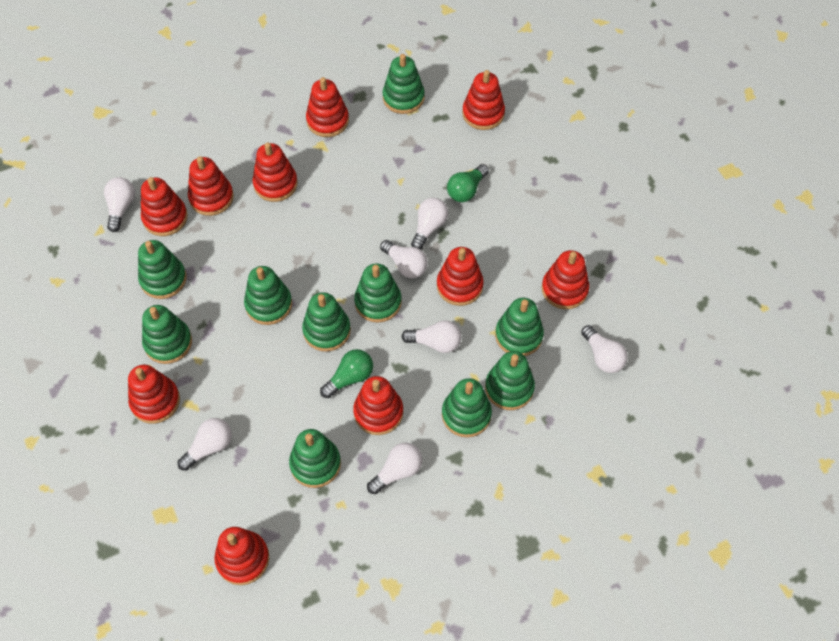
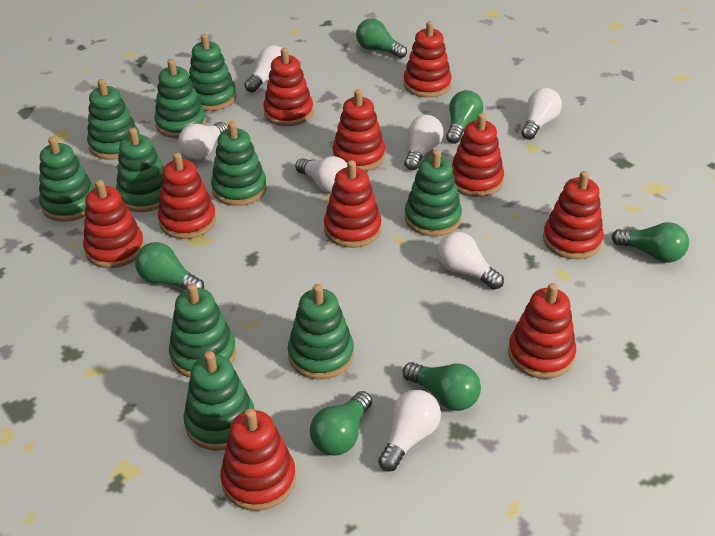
green light bulb: 2 -> 6

